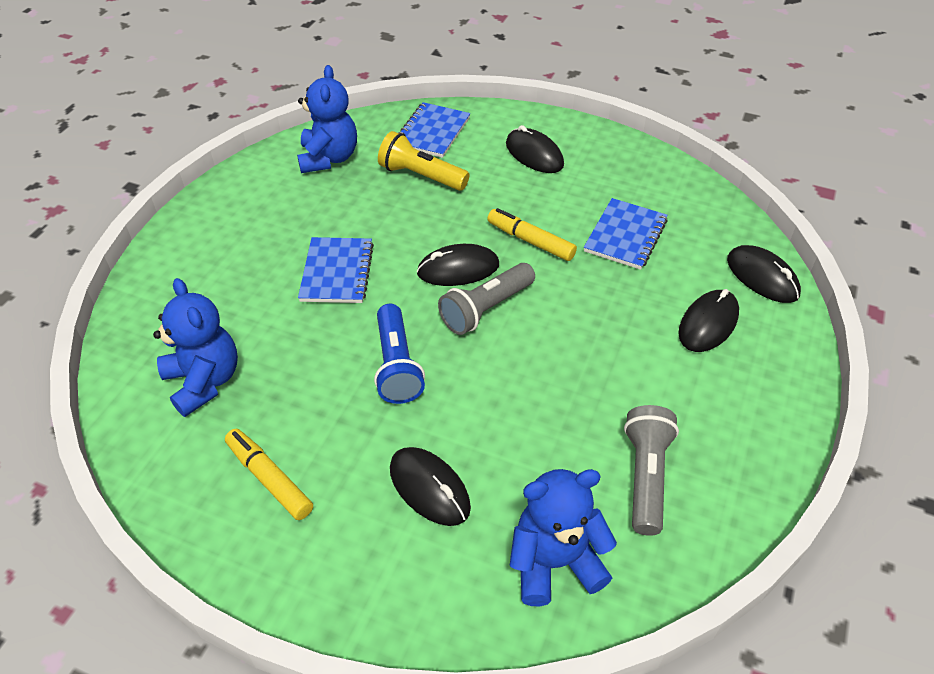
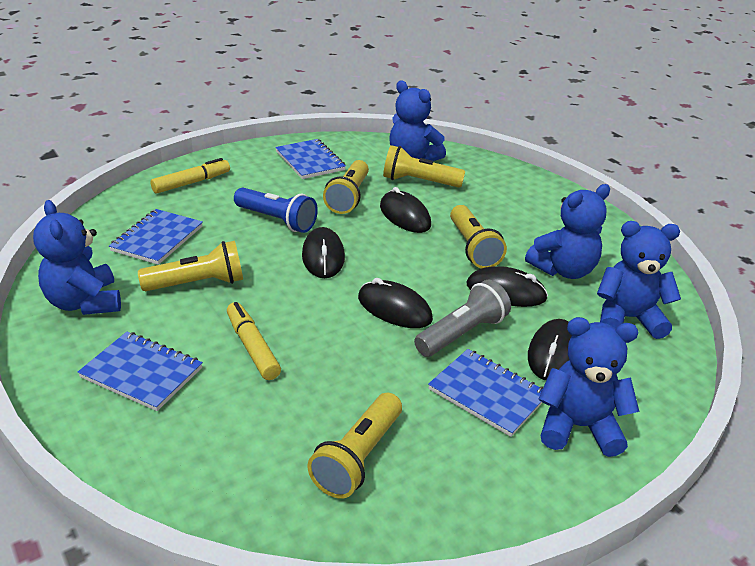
blue notebook: 3 -> 4
blue teddy bear: 3 -> 5
grey flashlight: 2 -> 1
yellow flashlight: 1 -> 5

